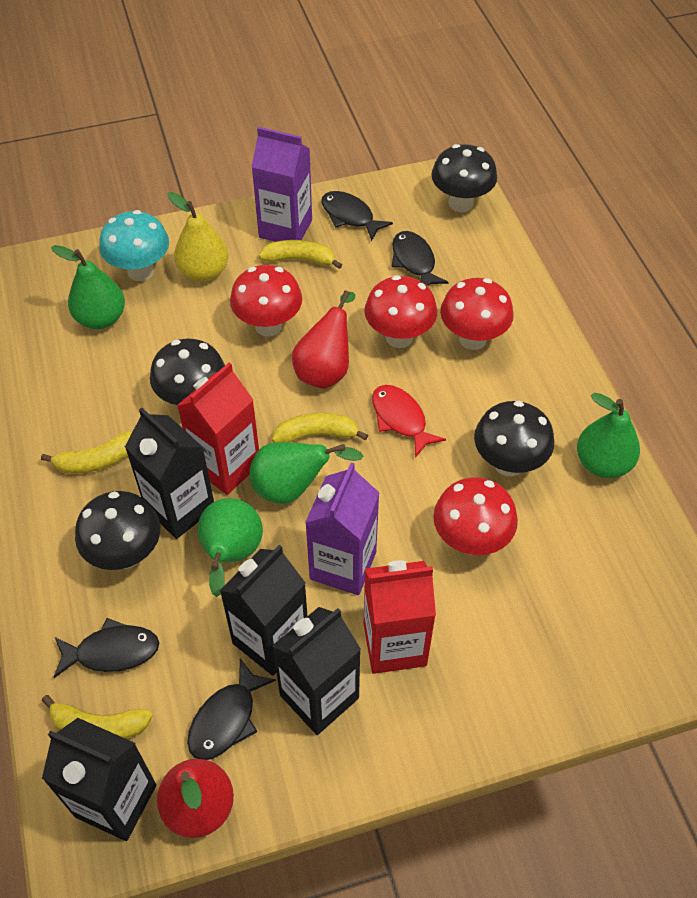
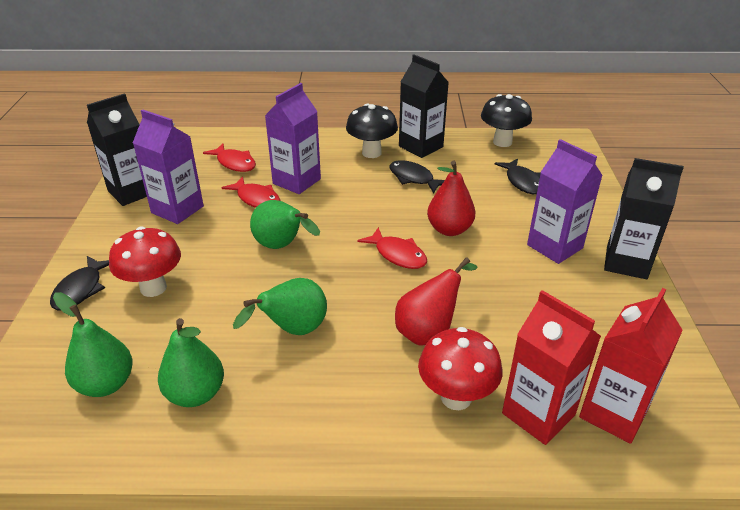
black carton: 4 -> 3
black fish: 4 -> 3
black mushroom: 4 -> 2
purple carton: 2 -> 3
red fish: 1 -> 3
red mushroom: 4 -> 2
turquoise mushroom: 1 -> 0
yellow banana: 4 -> 0
yellow pear: 1 -> 0

